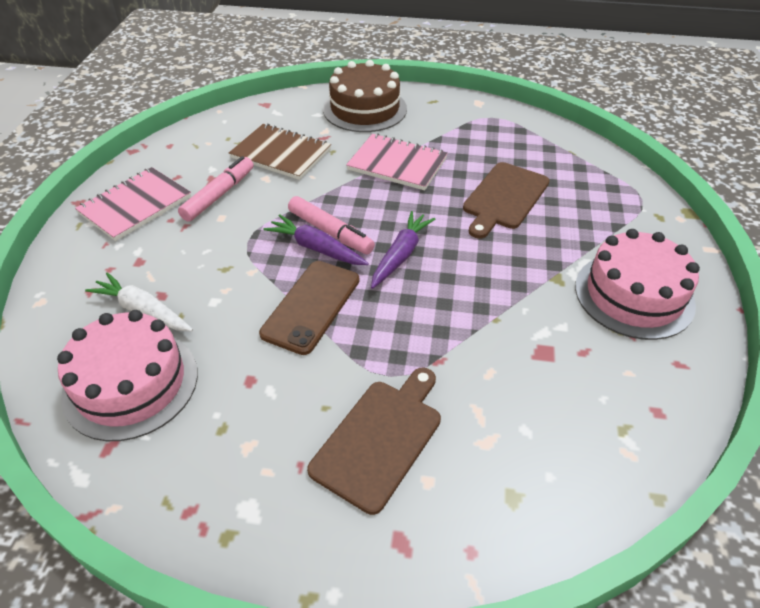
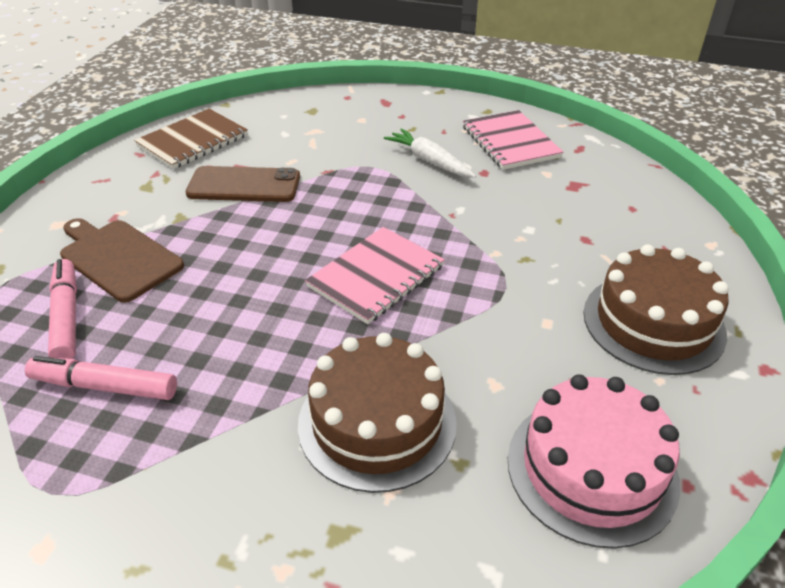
brown cake: 1 -> 2
brown cutting board: 2 -> 1
pink cake: 2 -> 1
purple carrot: 2 -> 0

